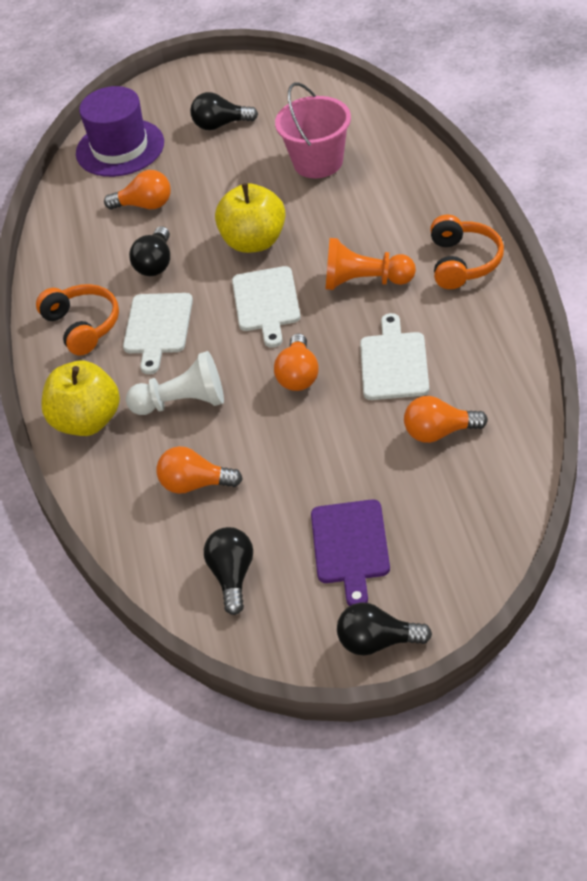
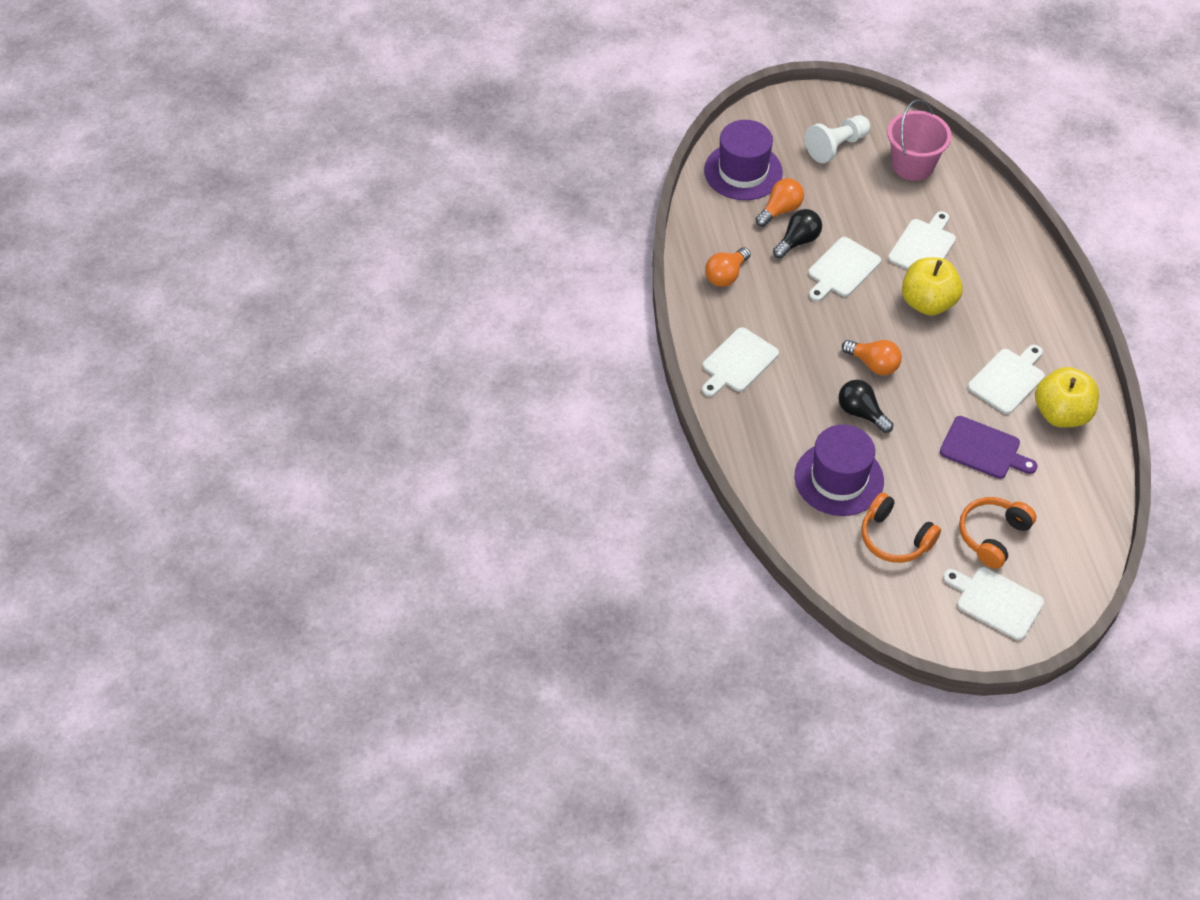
black light bulb: 4 -> 2
orange light bulb: 4 -> 3
orange pawn: 1 -> 0
purple hat: 1 -> 2
white cutting board: 3 -> 5

